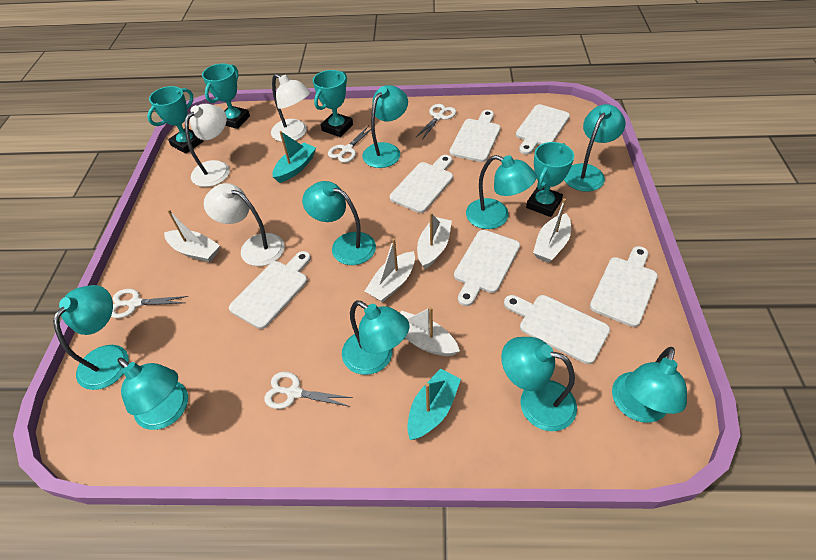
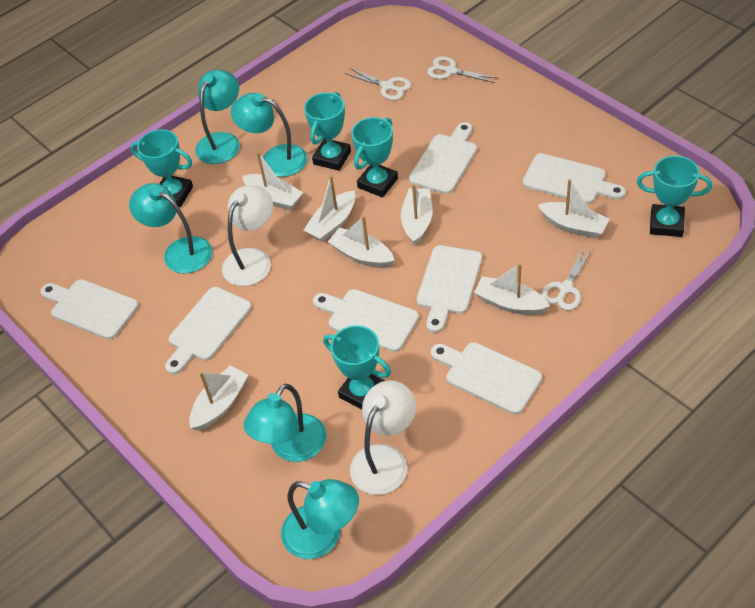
turquoise boat: 2 -> 0
turquoise lamp: 9 -> 5
turquoise trophy: 4 -> 5
white boat: 5 -> 7
white lamp: 3 -> 2
white scissors: 4 -> 3

